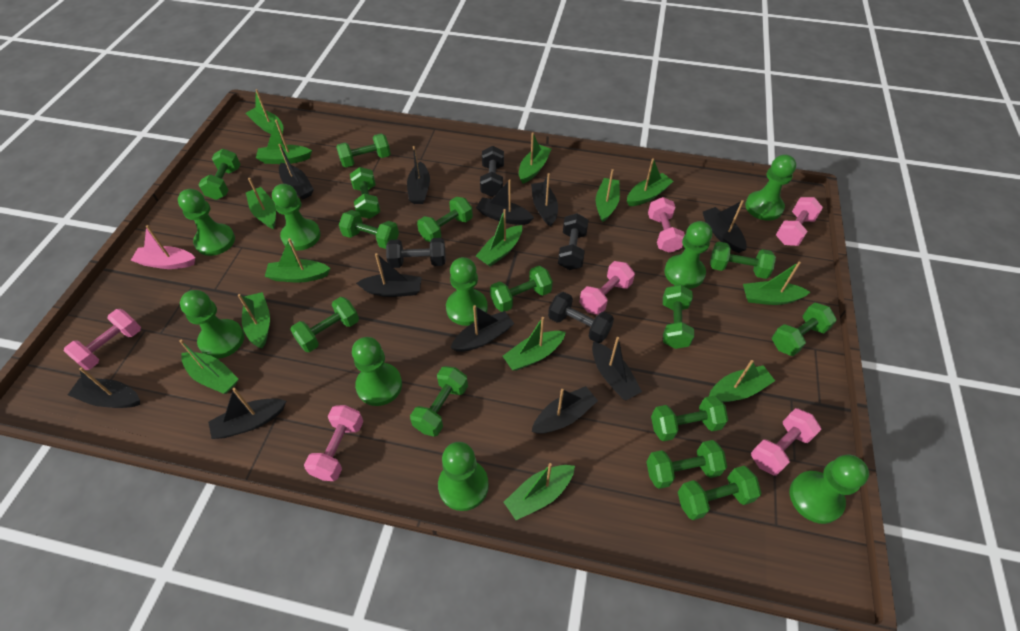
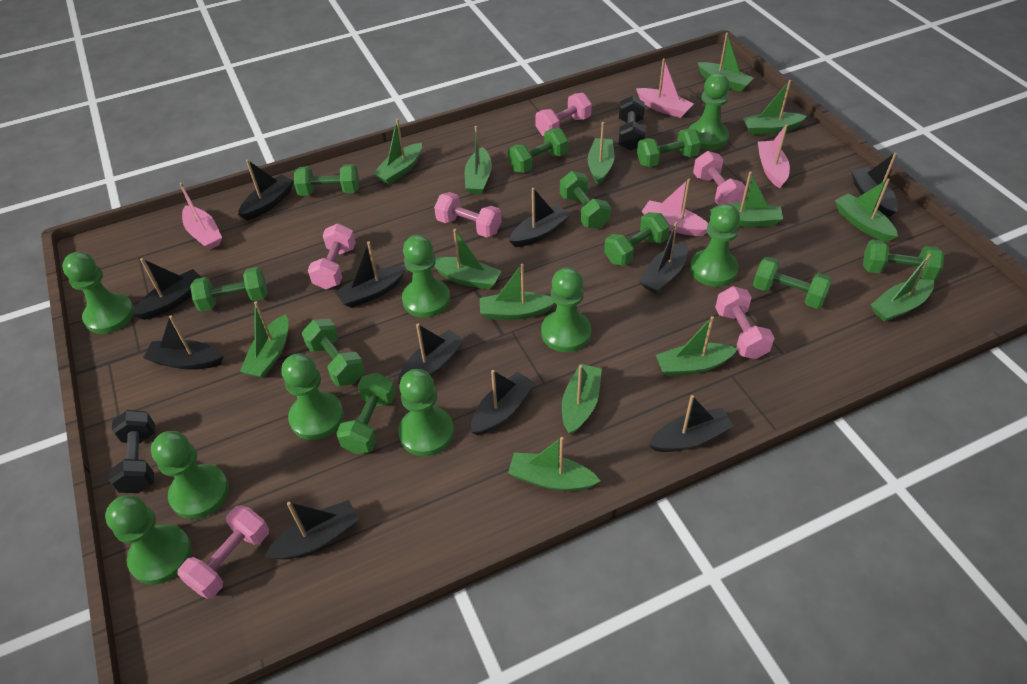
black dumbbell: 4 -> 2
green dumbbell: 14 -> 10
pink boat: 1 -> 4

